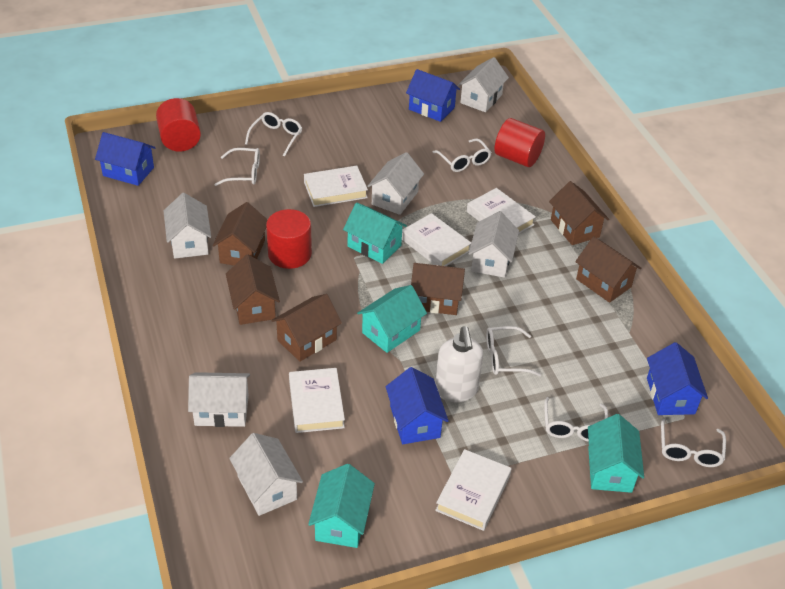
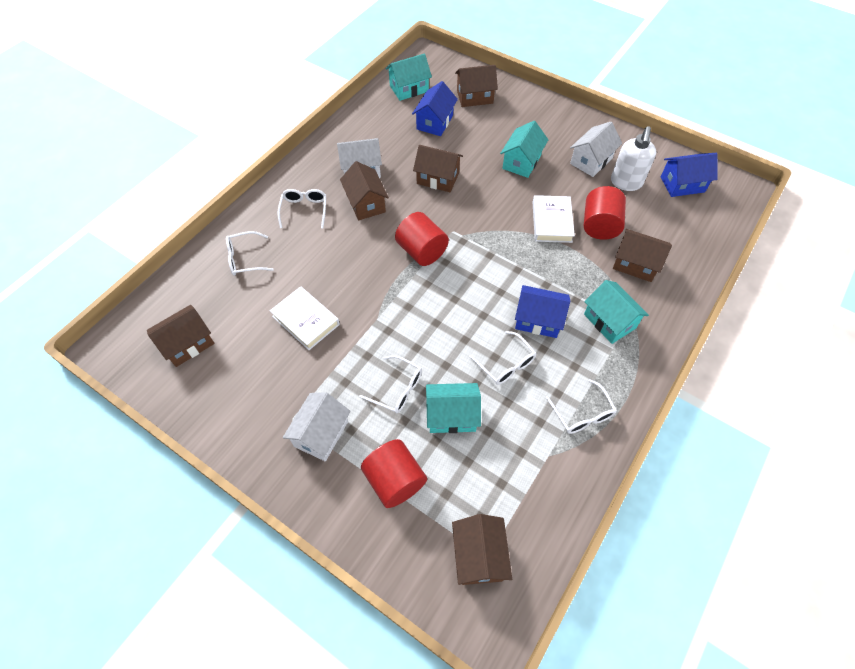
blue house: 4 -> 3
white book: 5 -> 2
white glasses: 6 -> 5
white house: 6 -> 3

